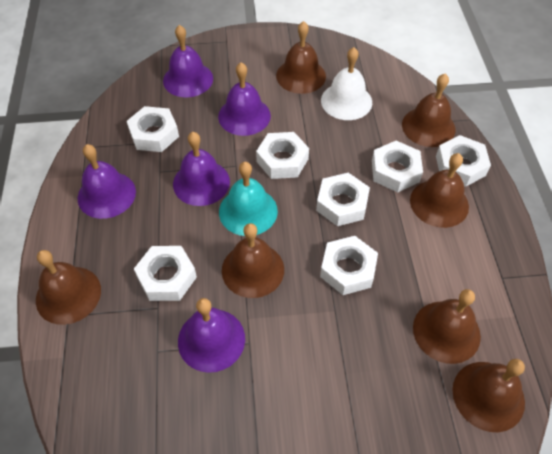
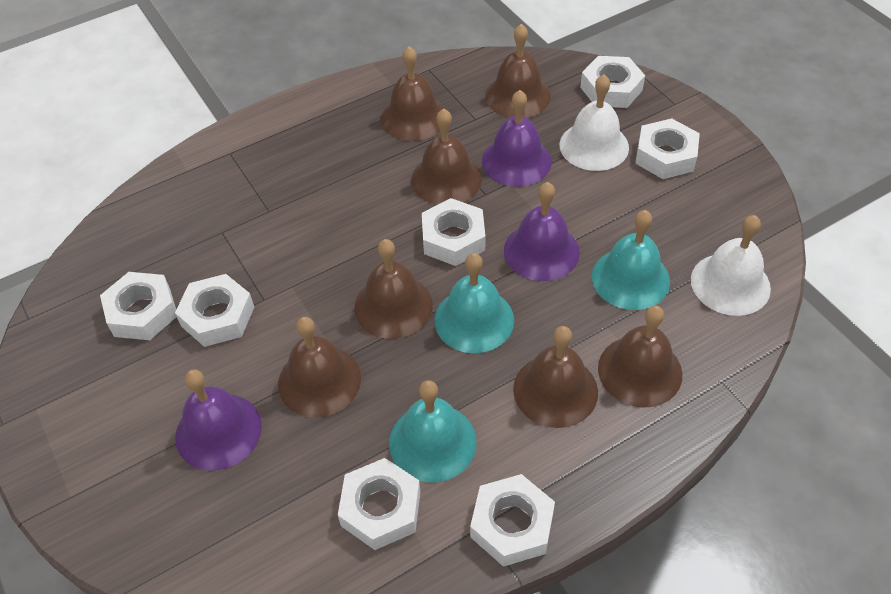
purple bell: 5 -> 3
turquoise bell: 1 -> 3
white bell: 1 -> 2

